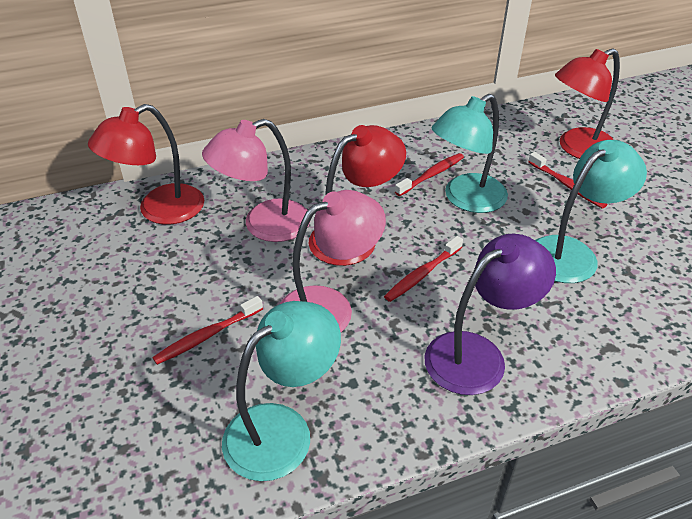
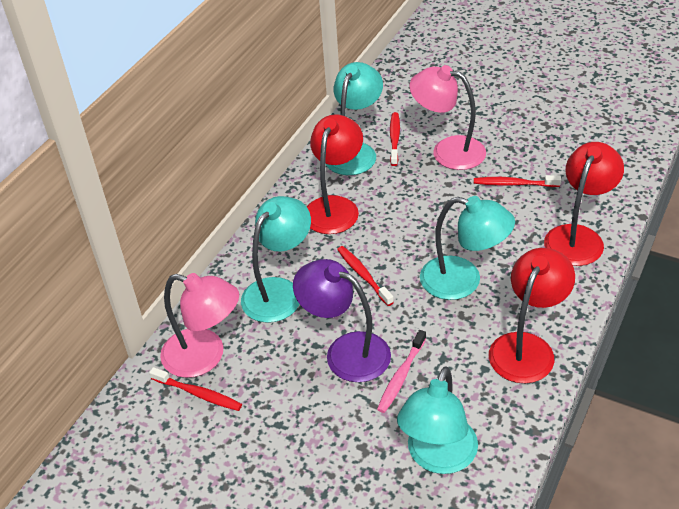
pink toothbrush: 0 -> 1
turquoise lamp: 3 -> 4

